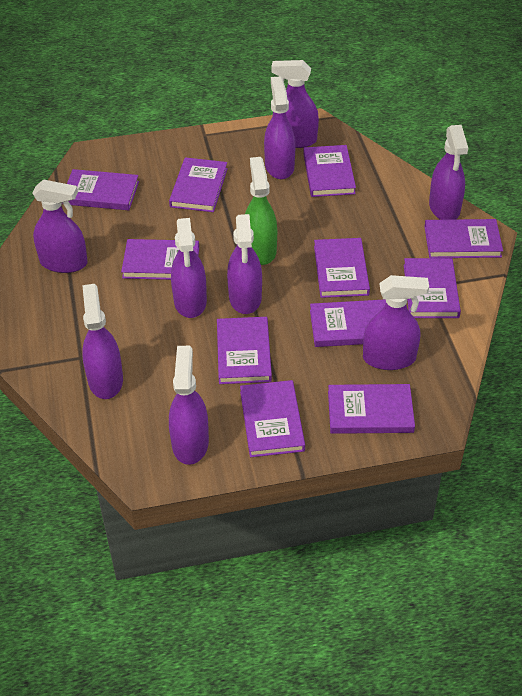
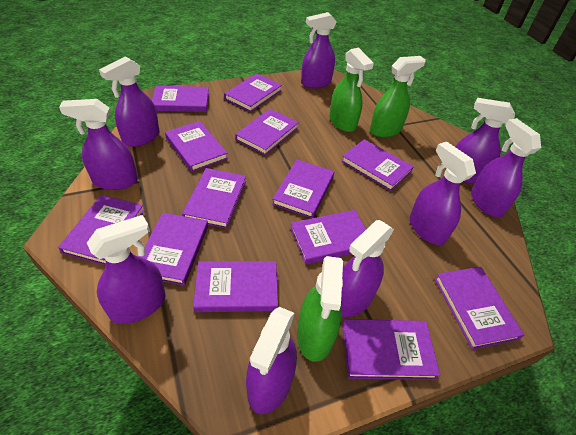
green spray bottle: 1 -> 3
purple book: 11 -> 13

